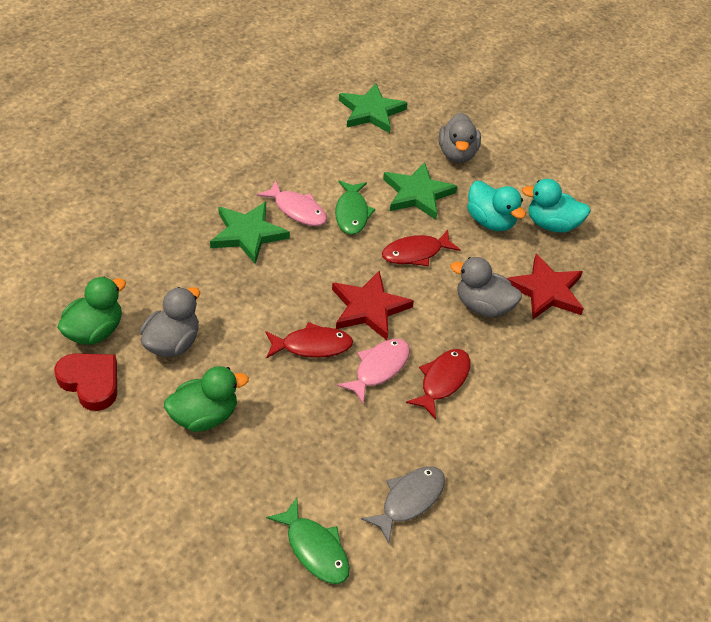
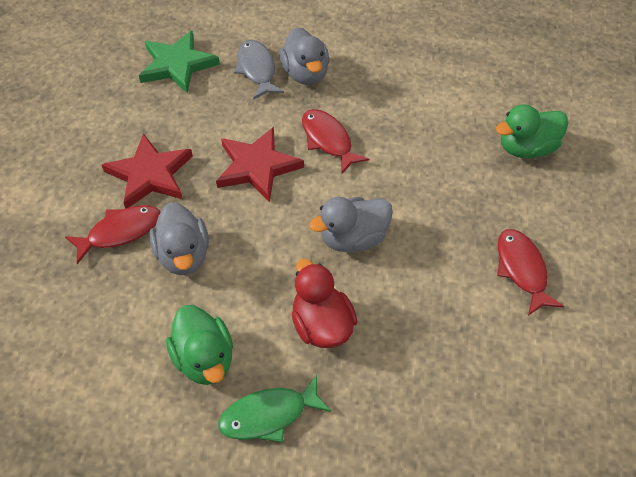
green fish: 2 -> 1
green star: 3 -> 1
pink fish: 2 -> 0
red duck: 0 -> 1
red heart: 1 -> 0
turquoise duck: 2 -> 0

